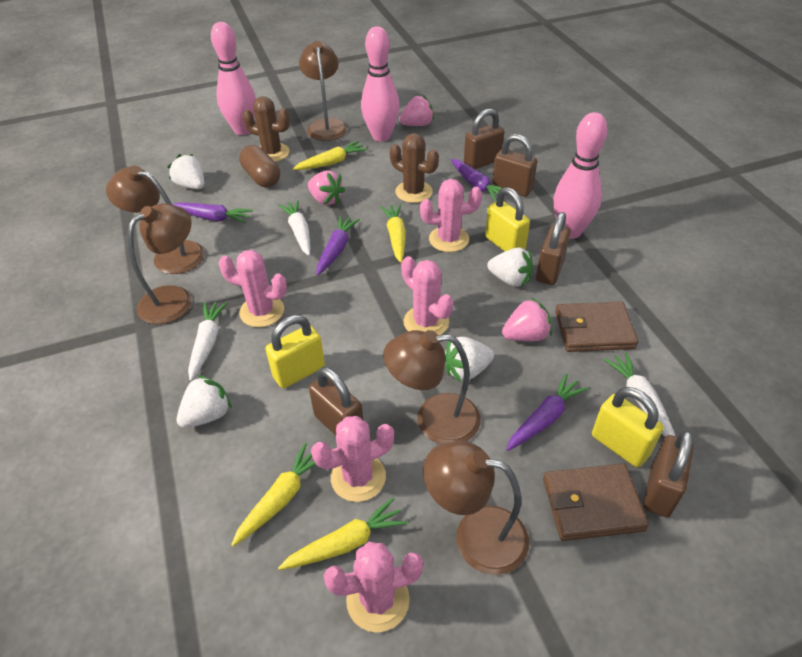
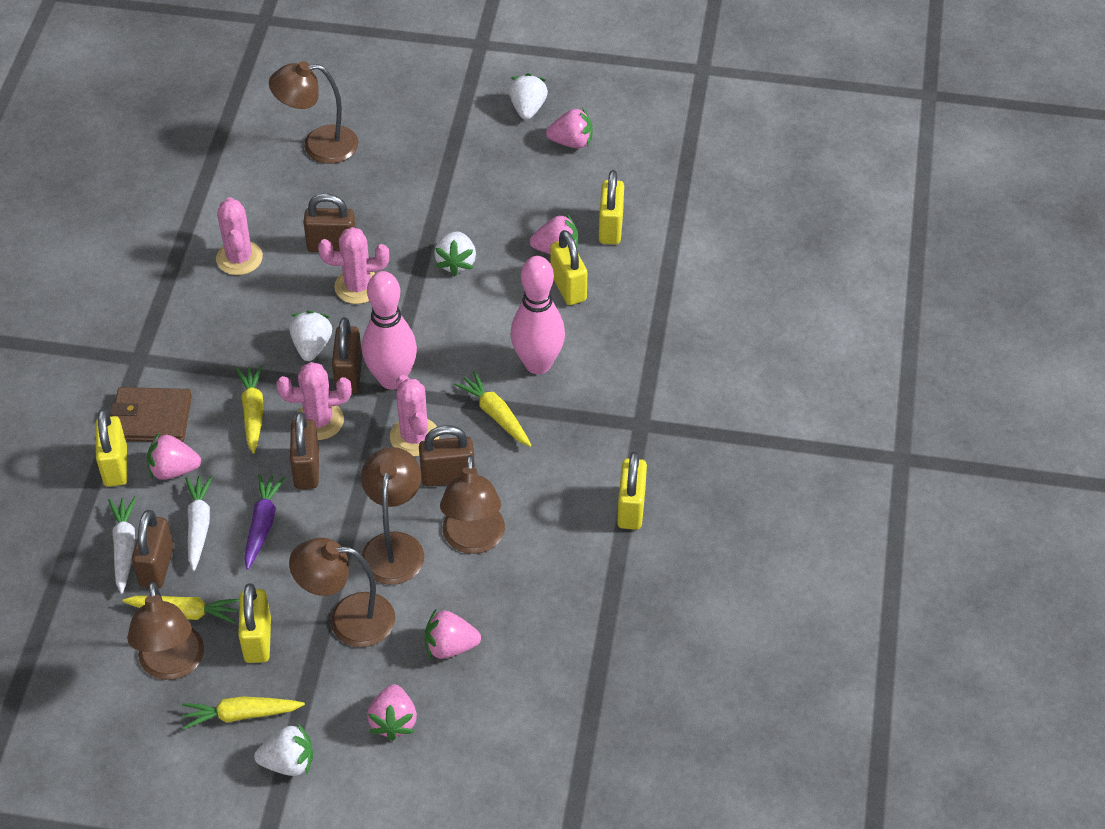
brown cactus: 2 -> 0
brown capsule: 1 -> 0
brown wallet: 2 -> 1
pink bowling pin: 3 -> 2
pink cactus: 5 -> 4
pink strawberry: 3 -> 5
purple carrot: 4 -> 1
white carrot: 3 -> 2
yellow padlock: 3 -> 5

